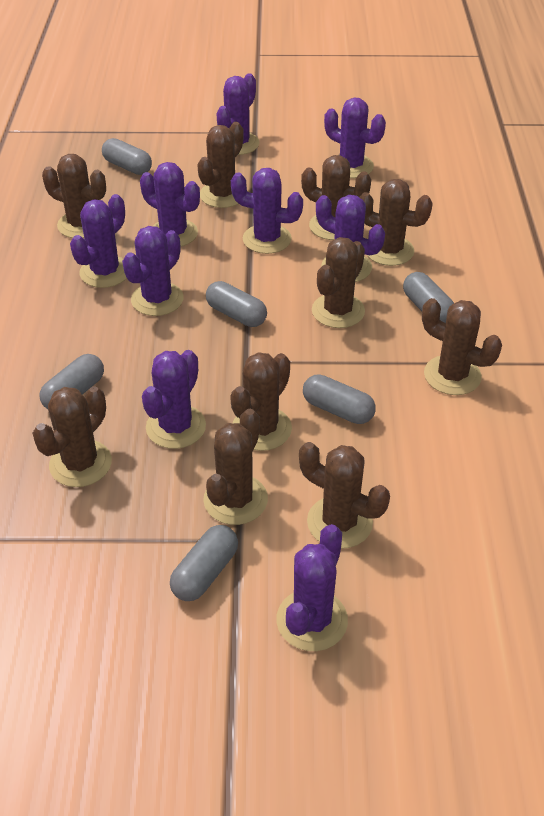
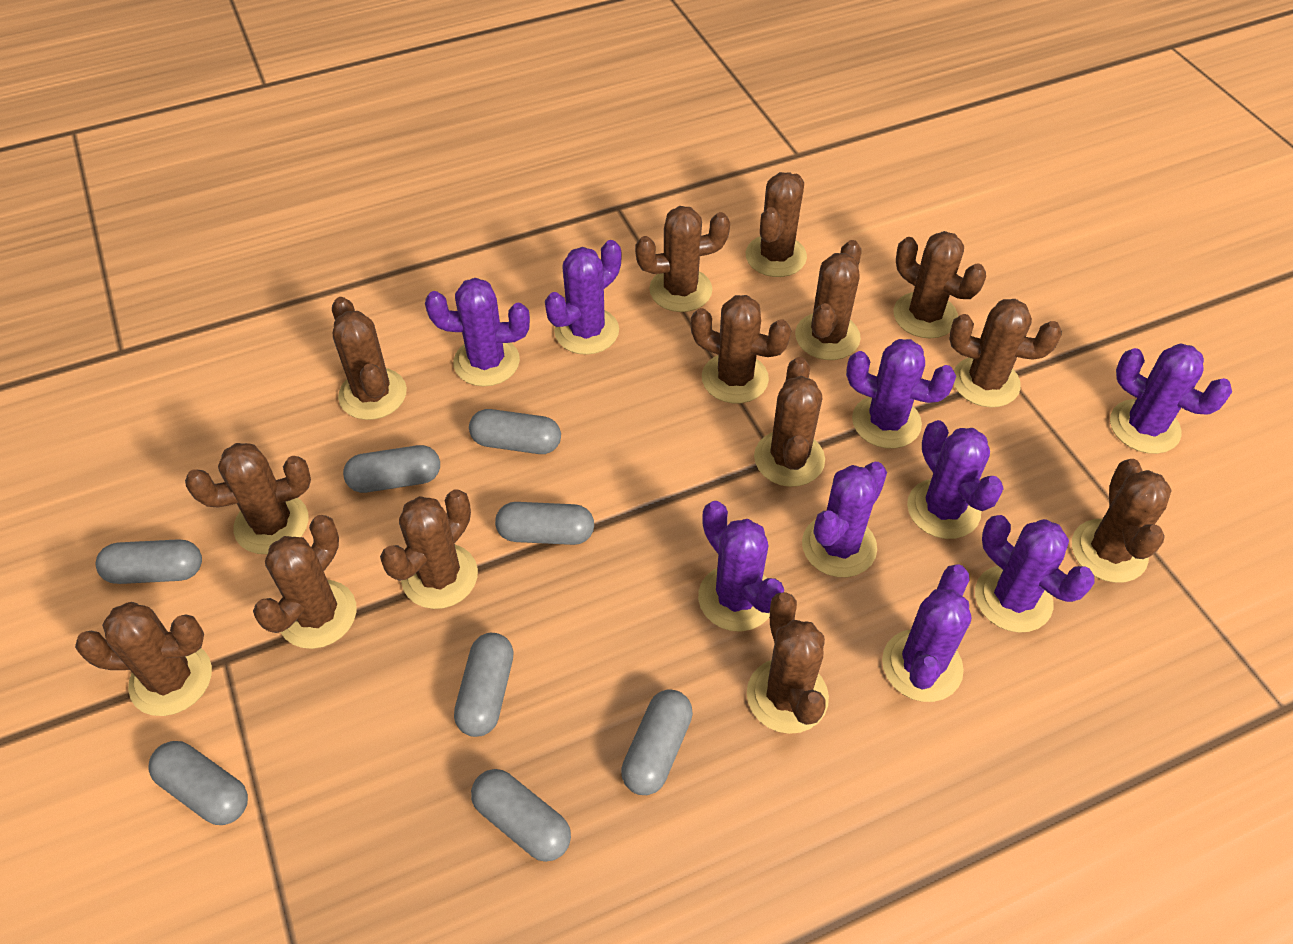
brown cactus: 10 -> 14
grey capsule: 6 -> 8

